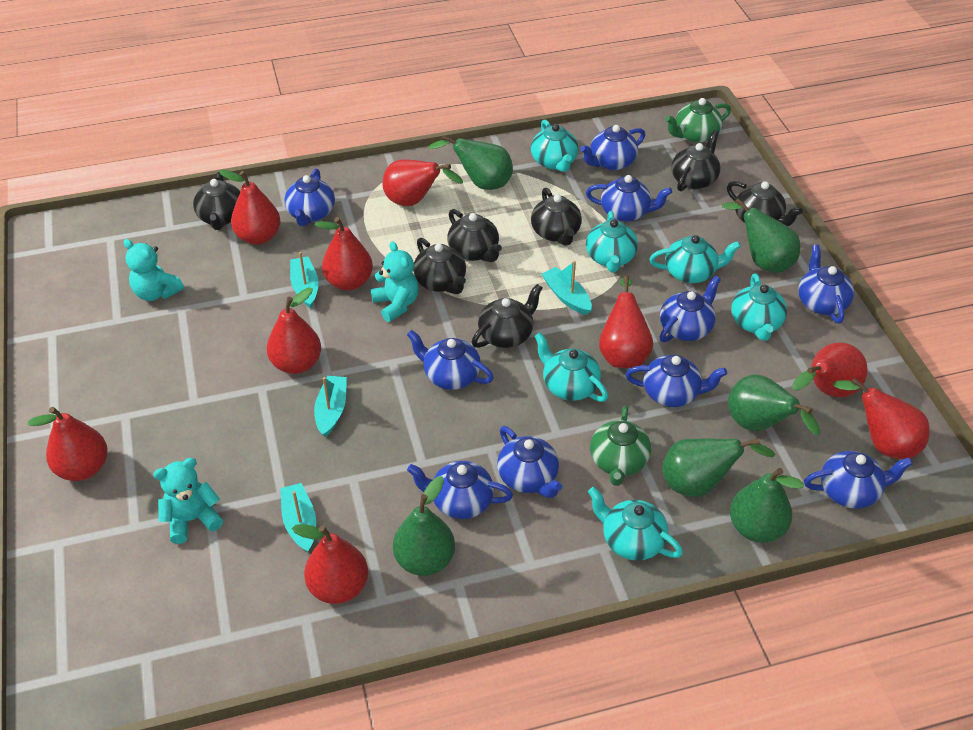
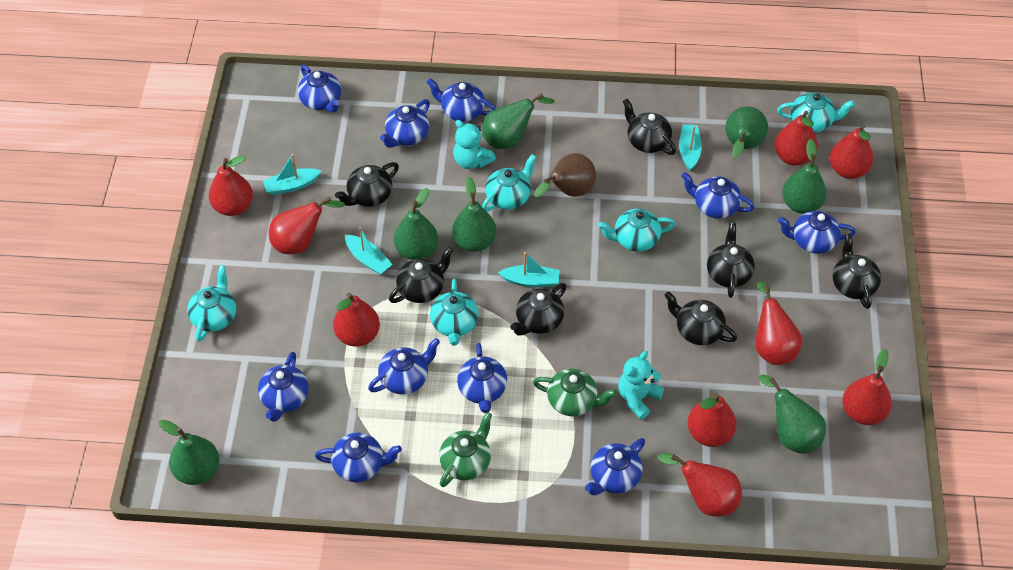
brown pear: 0 -> 1
green pear: 6 -> 7
turquoise teapot: 6 -> 5
turquoise teddy bear: 3 -> 2

